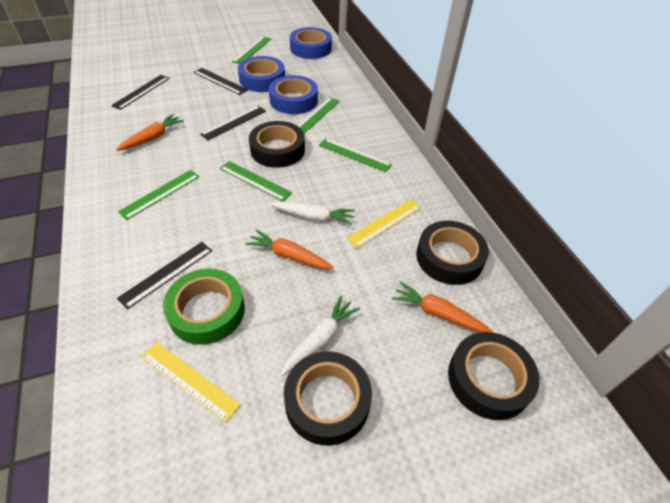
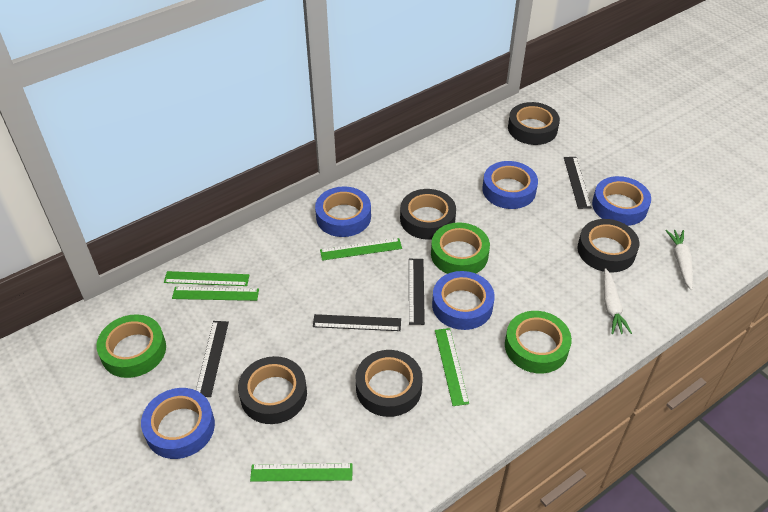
black tape: 4 -> 5
blue tape: 3 -> 5
green tape: 1 -> 3
orange carrot: 3 -> 0
yellow ruler: 2 -> 0

